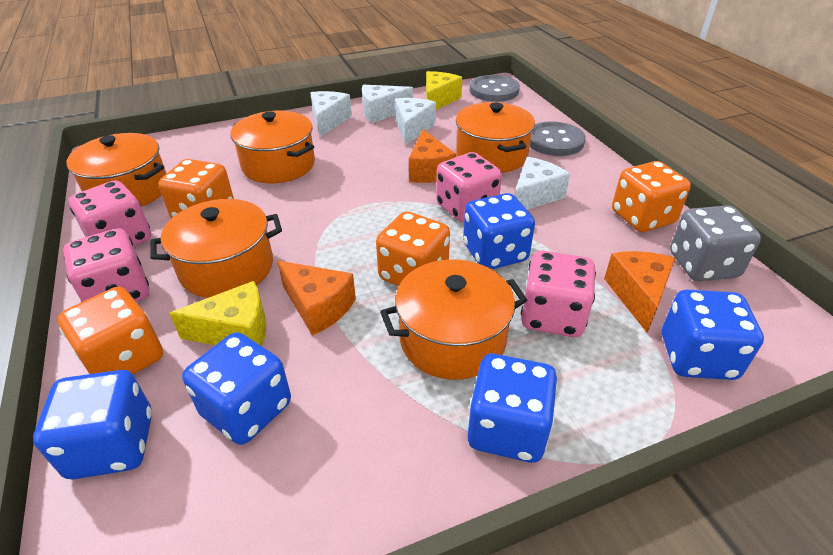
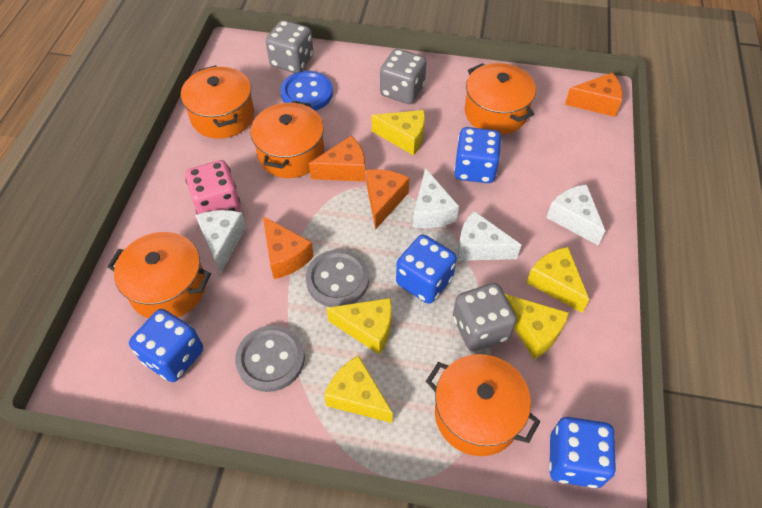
blue button: 0 -> 1
blue dice: 5 -> 4
grey dice: 1 -> 3
orange cheese: 3 -> 4
orange dice: 4 -> 0
pink dice: 4 -> 1
yellow cheese: 2 -> 5

